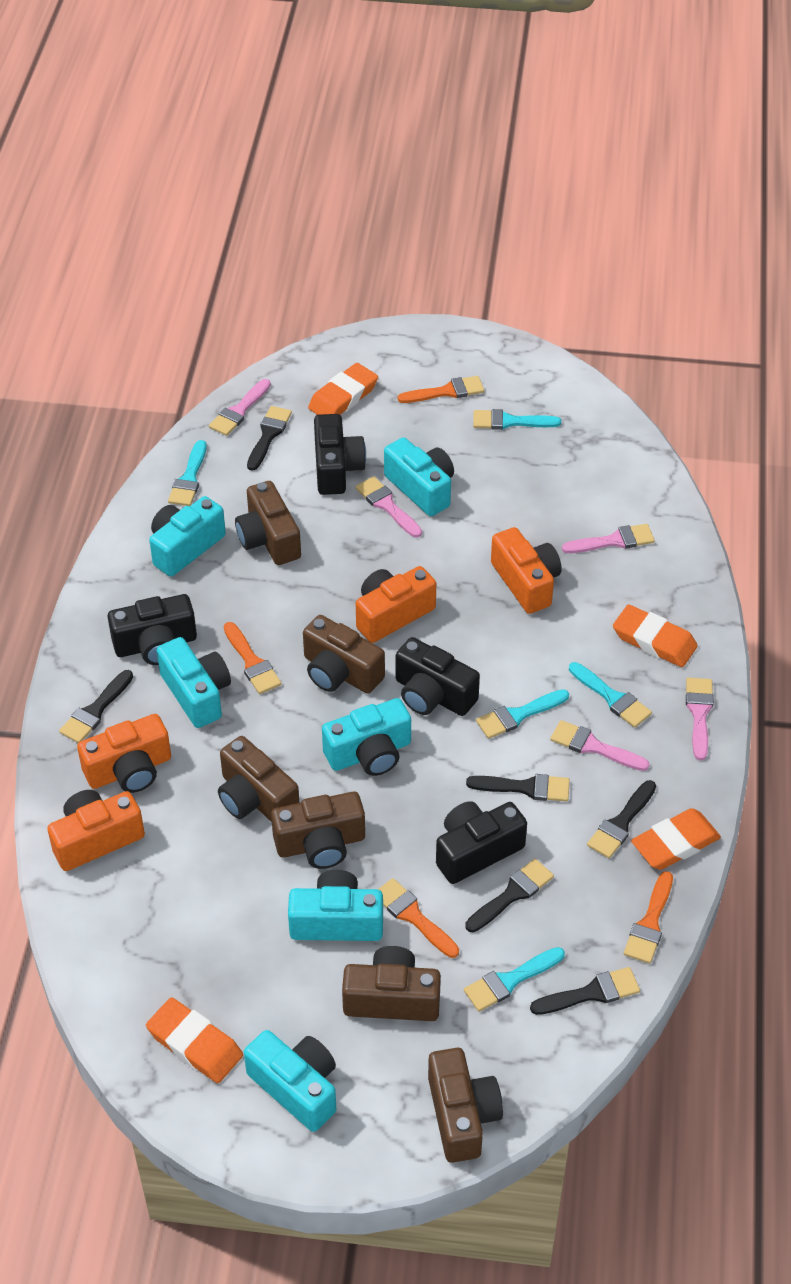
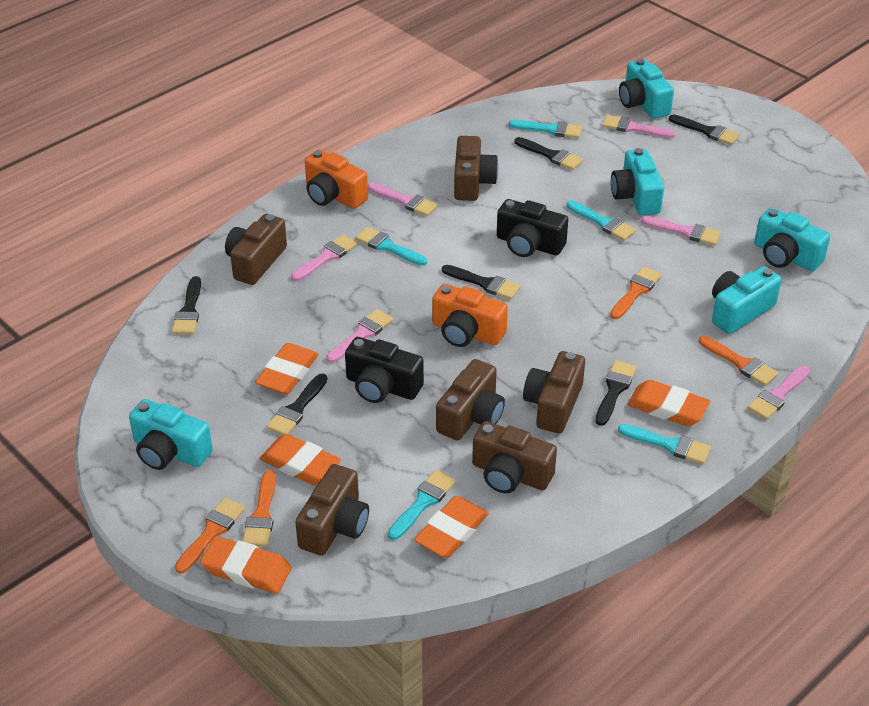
black camera: 4 -> 2
orange camera: 4 -> 2
orange eraser: 4 -> 5
pink brush: 5 -> 6
turquoise camera: 6 -> 5

